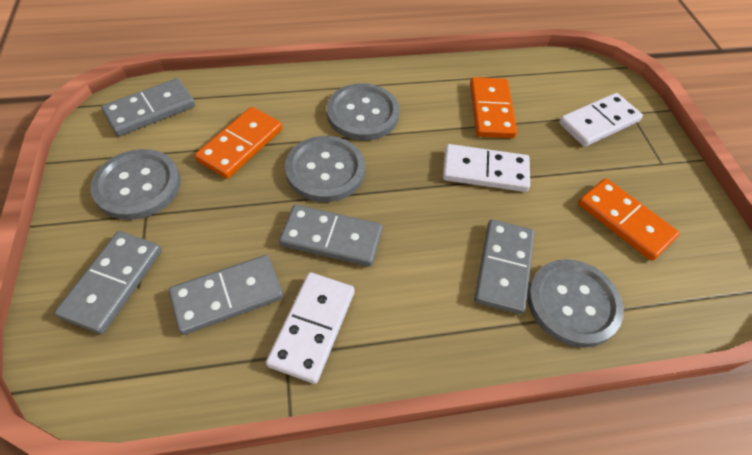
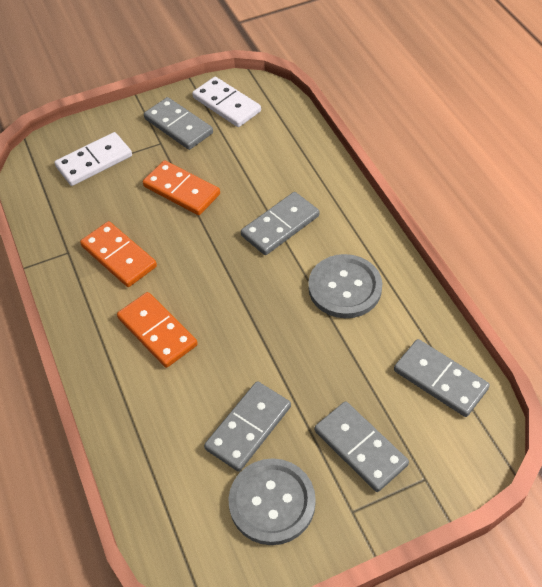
grey button: 4 -> 2
white domino: 3 -> 2

